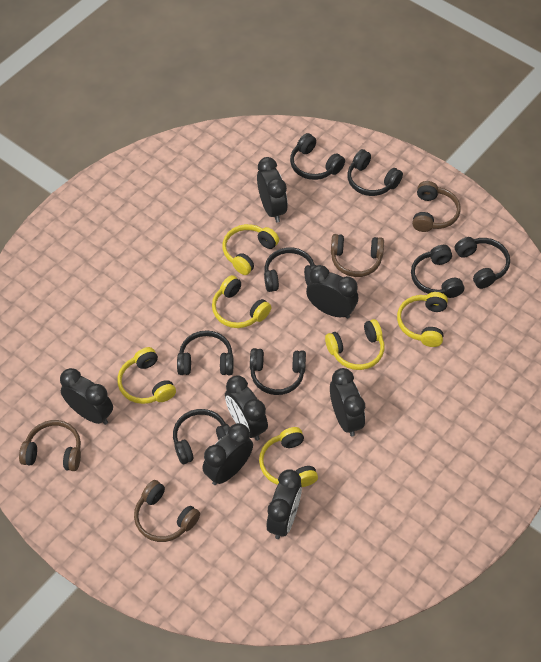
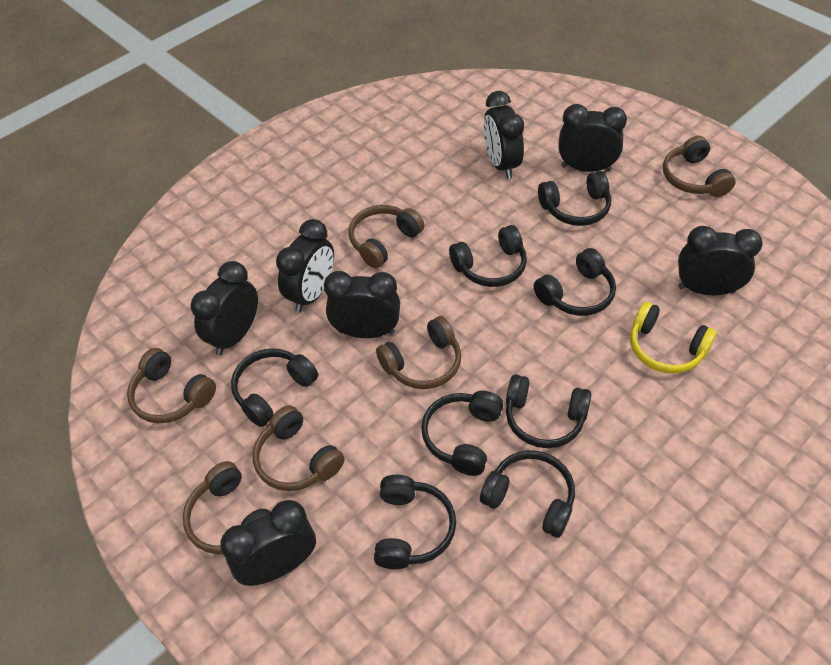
brown headphones: 4 -> 6
yellow headphones: 6 -> 1

